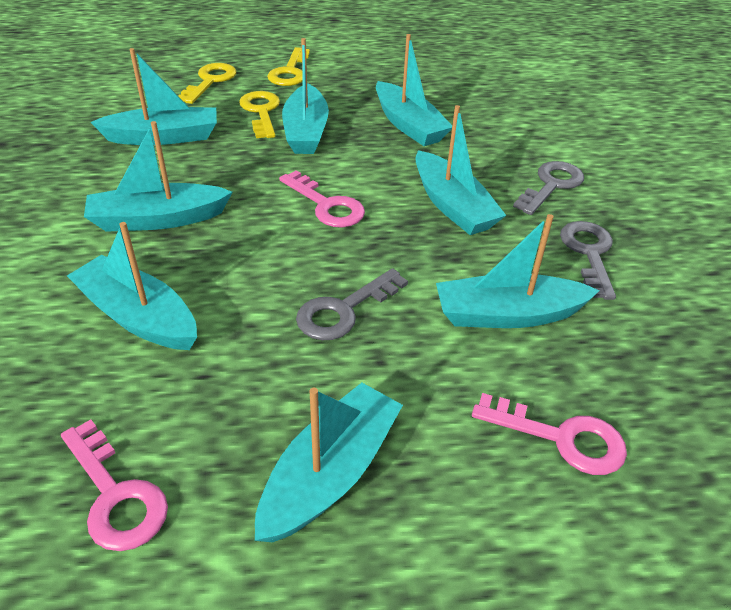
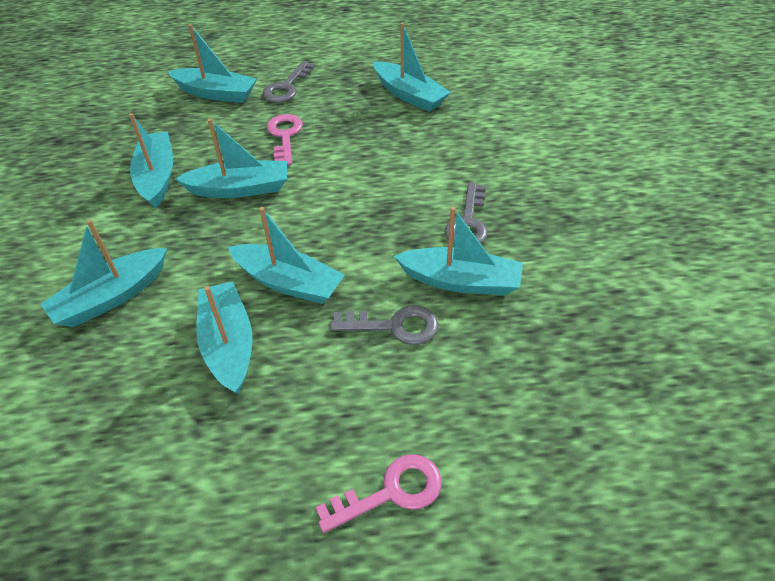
pink key: 3 -> 2
yellow key: 3 -> 0

